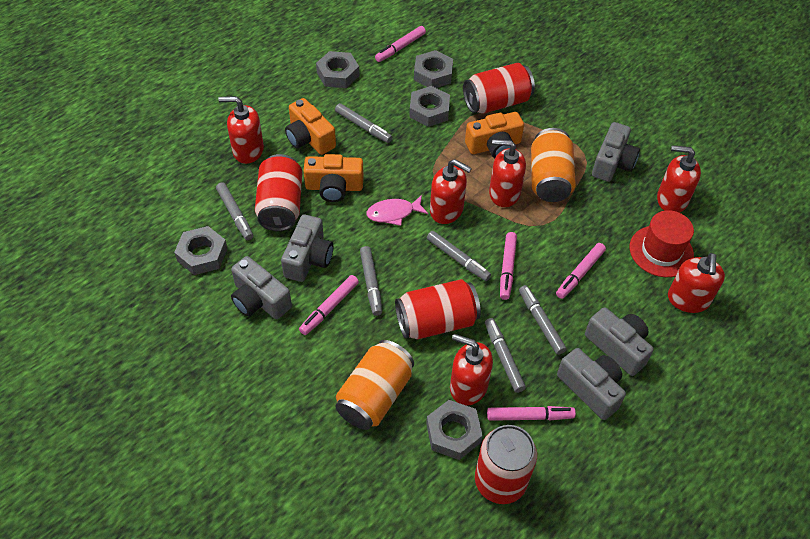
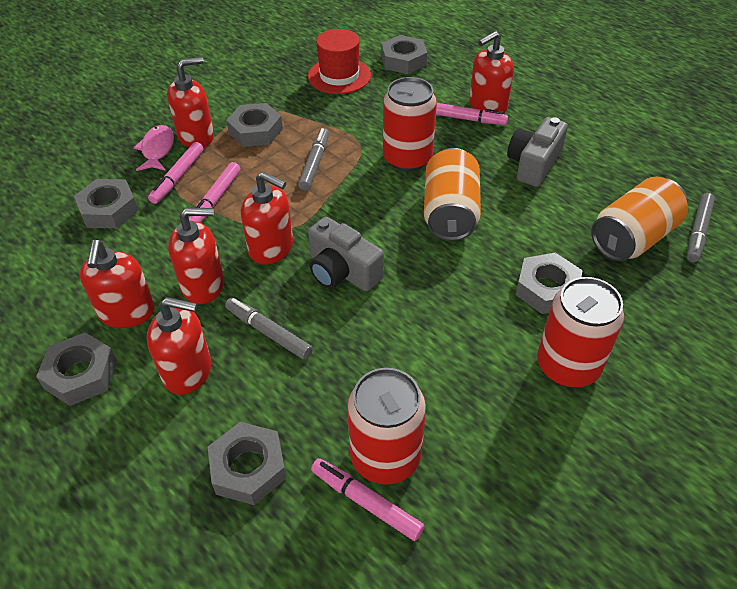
grey camera: 5 -> 2
grey marker: 6 -> 3
grey nut: 5 -> 6
orange camera: 3 -> 0
pink marker: 5 -> 4
red can: 4 -> 3

